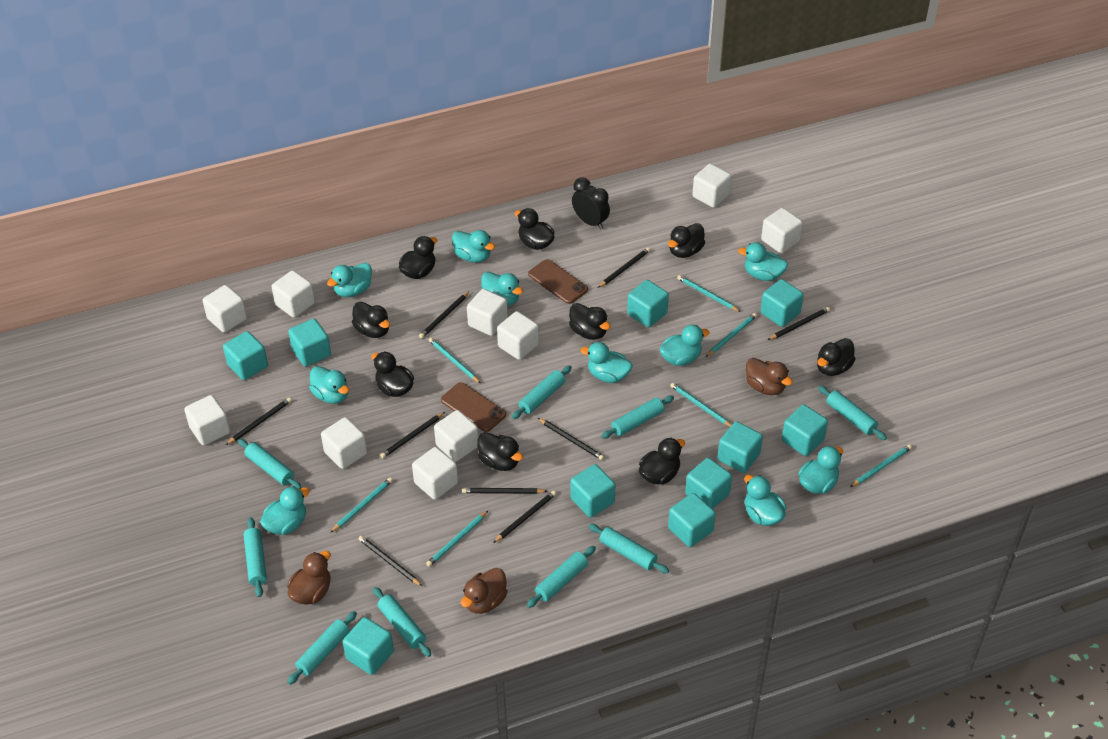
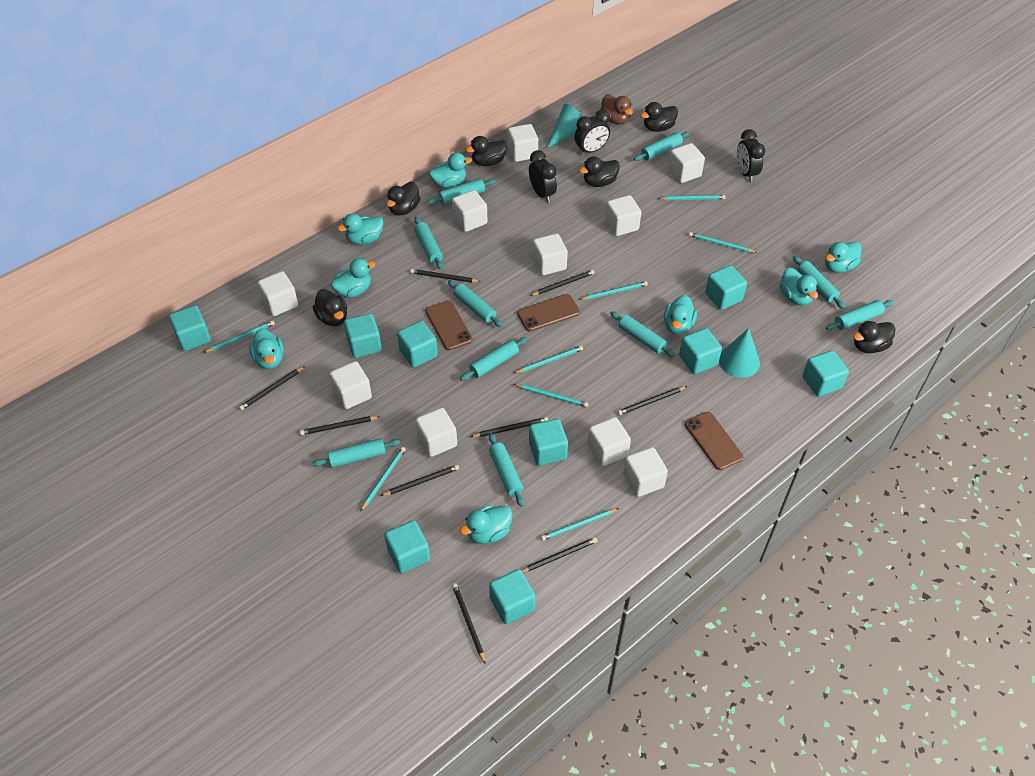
black clock: 1 -> 3
black duck: 9 -> 6
brown duck: 3 -> 1
brown phone: 2 -> 3
turquoise cone: 0 -> 2
turquoise cube: 10 -> 9
turquoise duck: 10 -> 8
turquoise pencil: 7 -> 8
turquoise rolling pin: 9 -> 10

